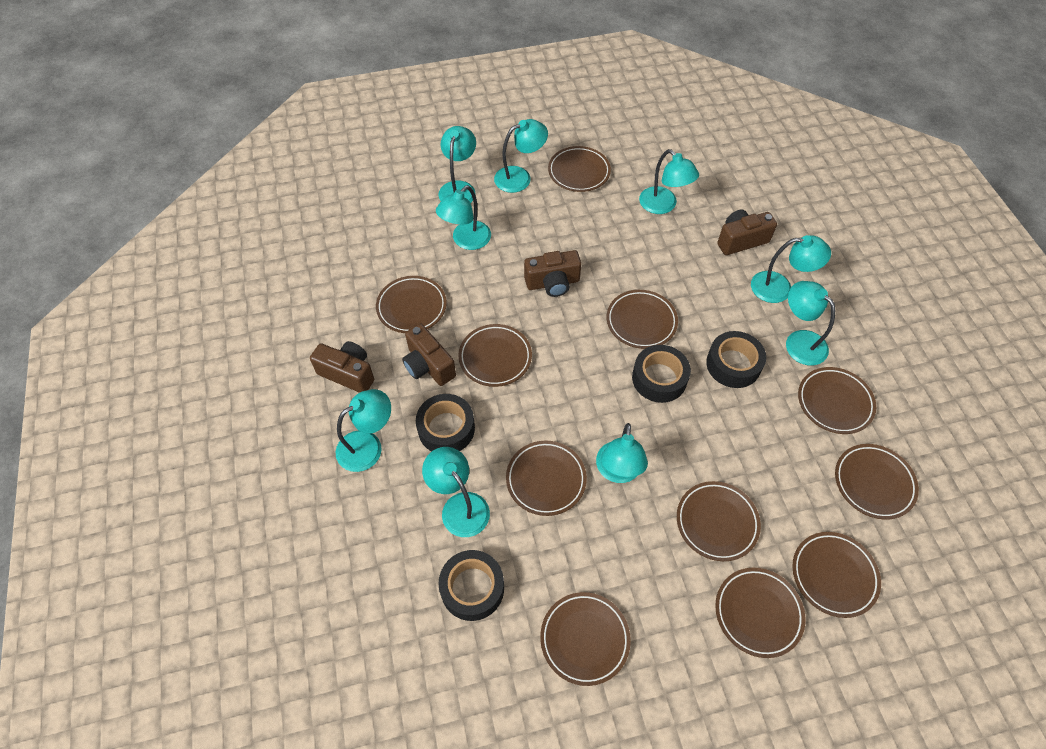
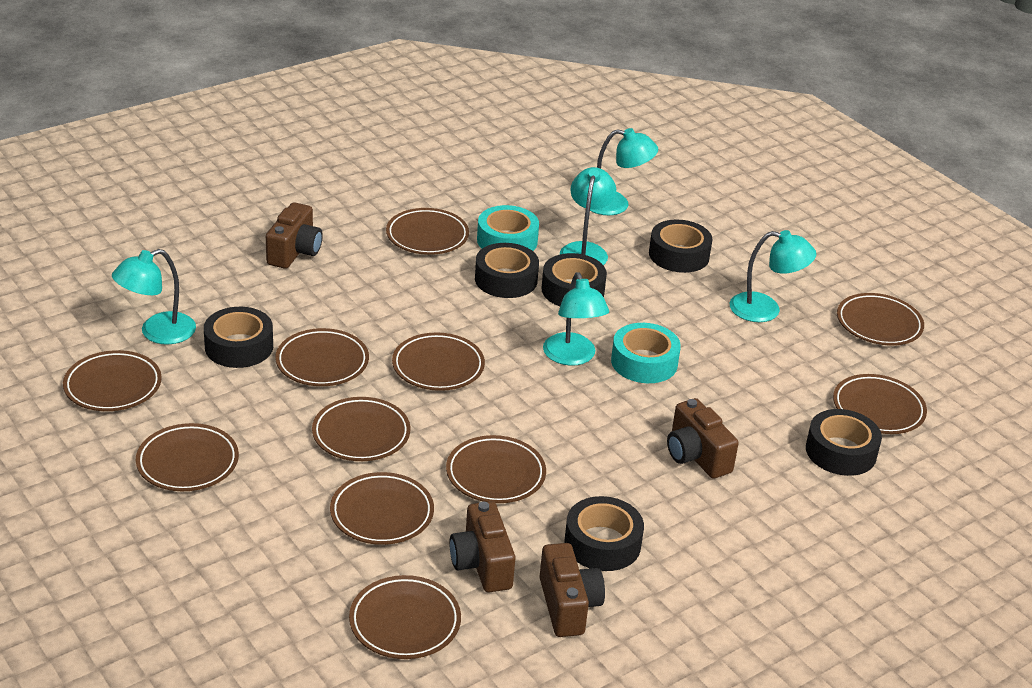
black tape: 4 -> 6
turquoise lamp: 9 -> 5
turquoise tape: 0 -> 2

